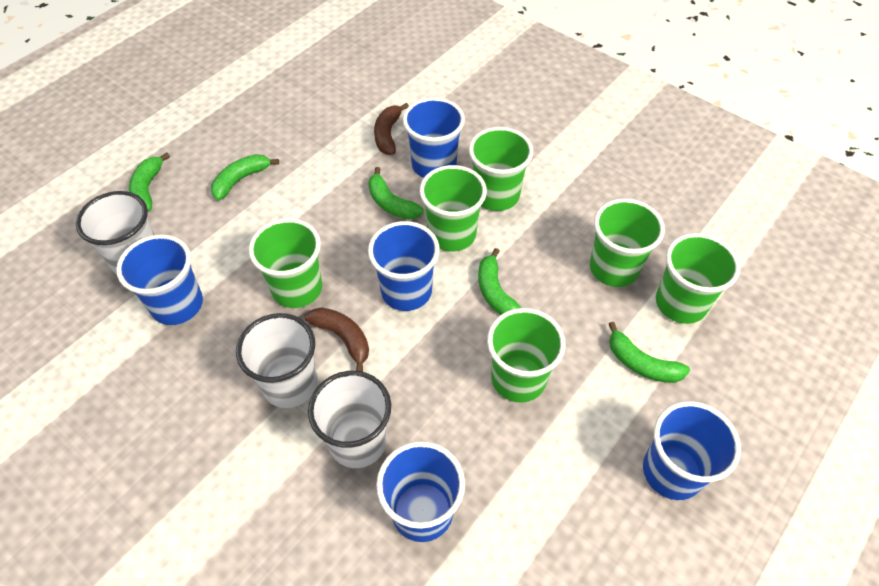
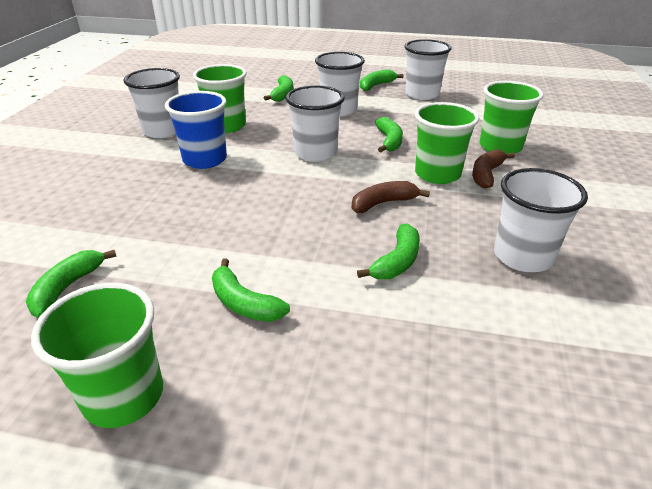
blue cup: 5 -> 1
green banana: 5 -> 6
green cup: 6 -> 4
white cup: 3 -> 5

